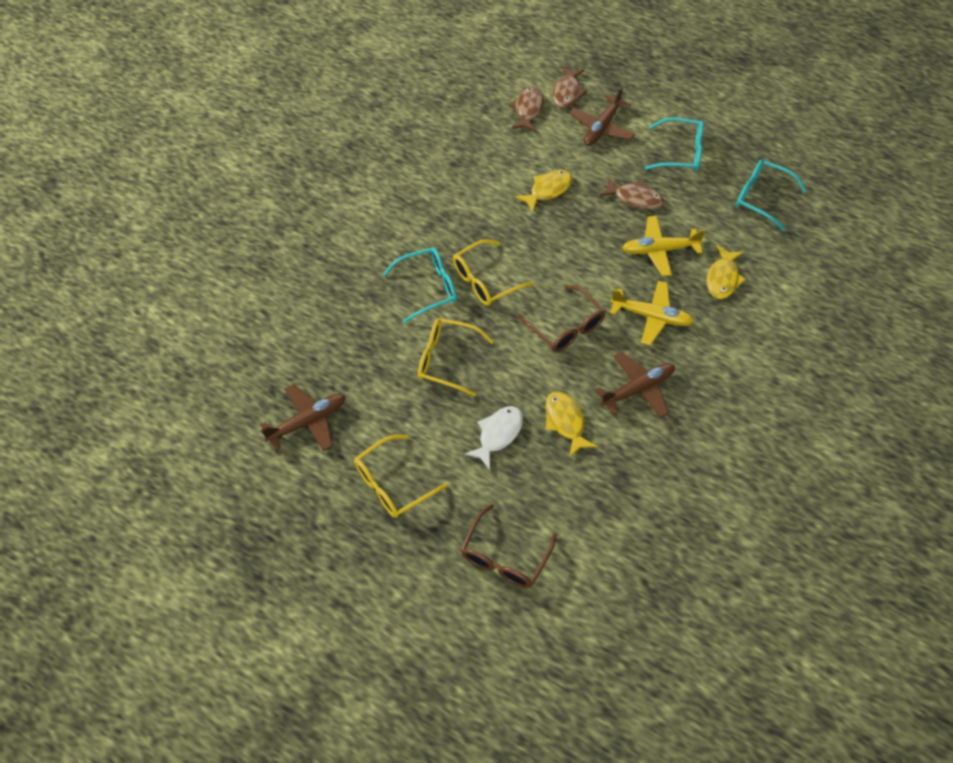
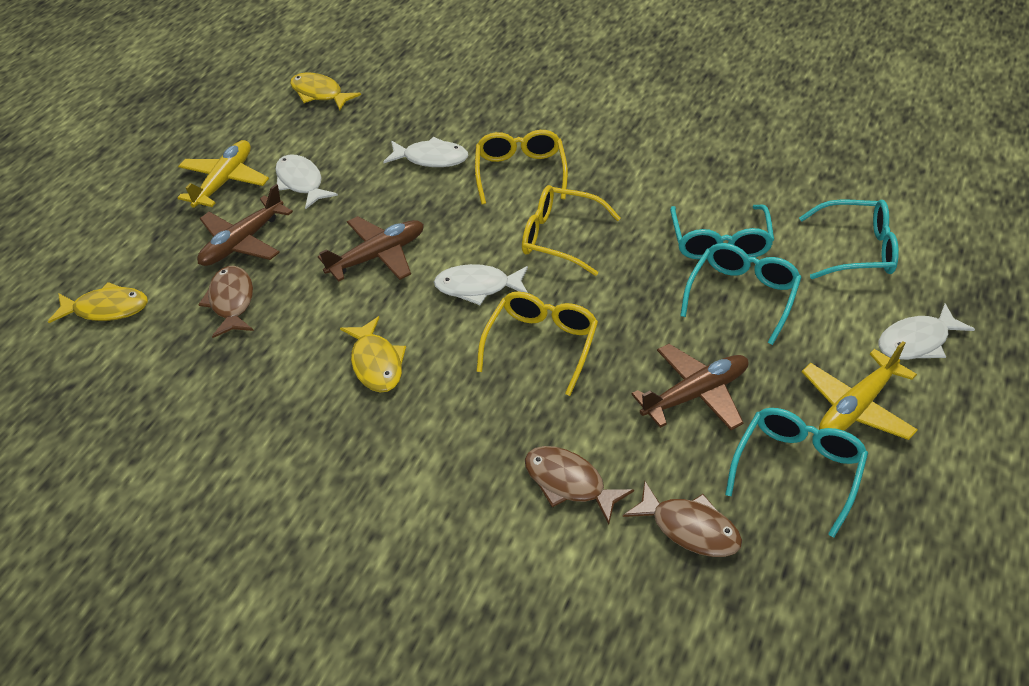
brown glasses: 2 -> 0
turquoise glasses: 3 -> 4
white fish: 1 -> 4

